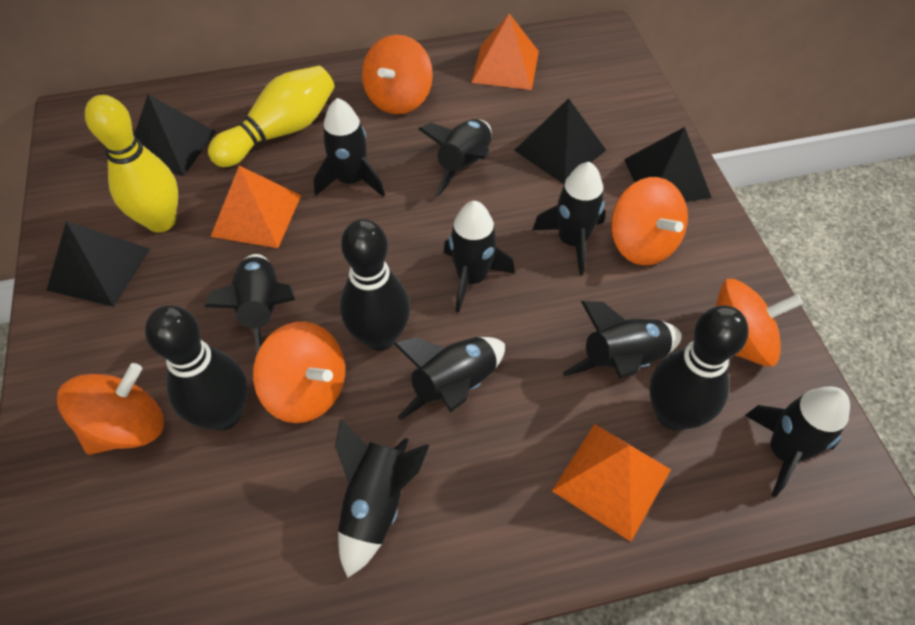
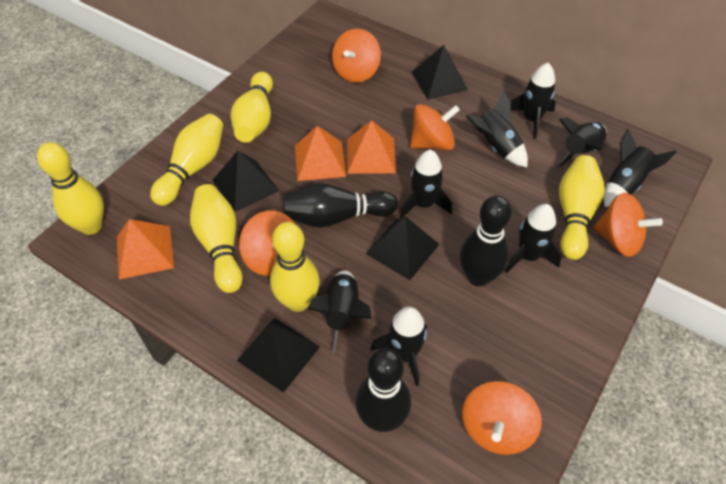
black rocket: 9 -> 8
yellow bowling pin: 2 -> 6

